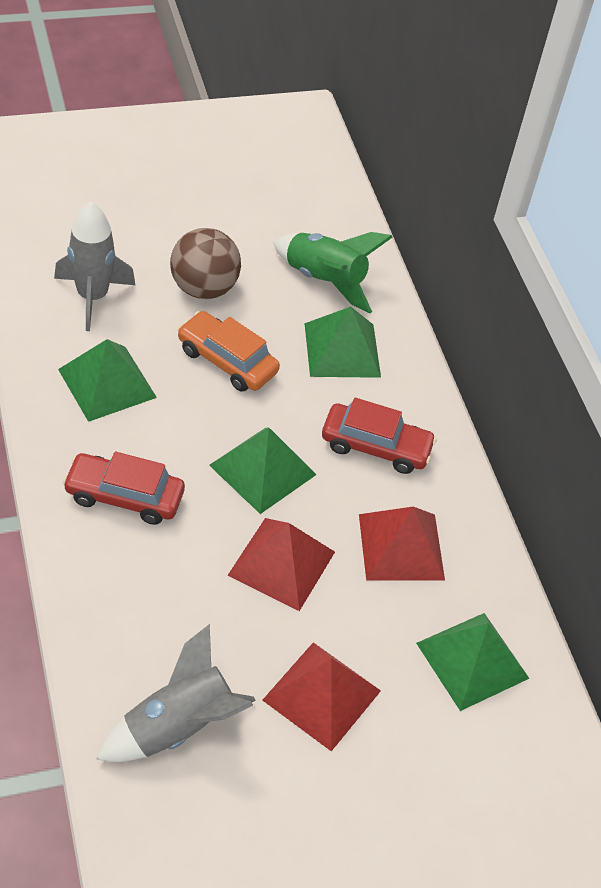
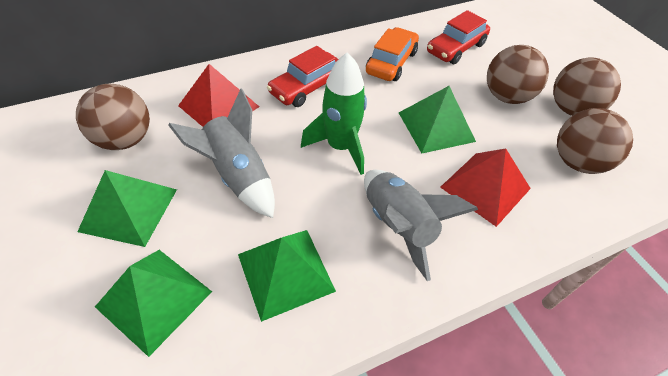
brown ball: 1 -> 4
red pyramid: 3 -> 2

